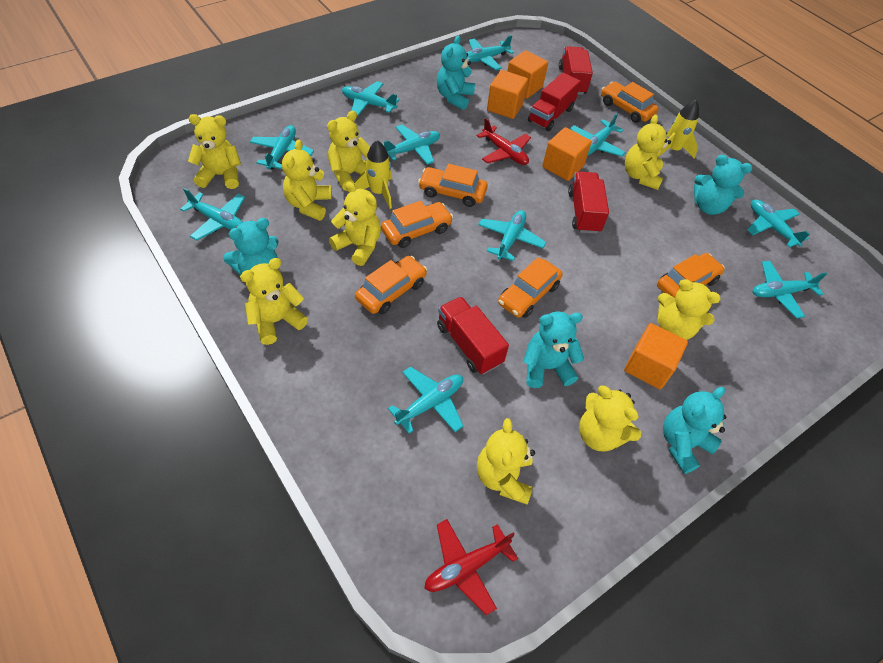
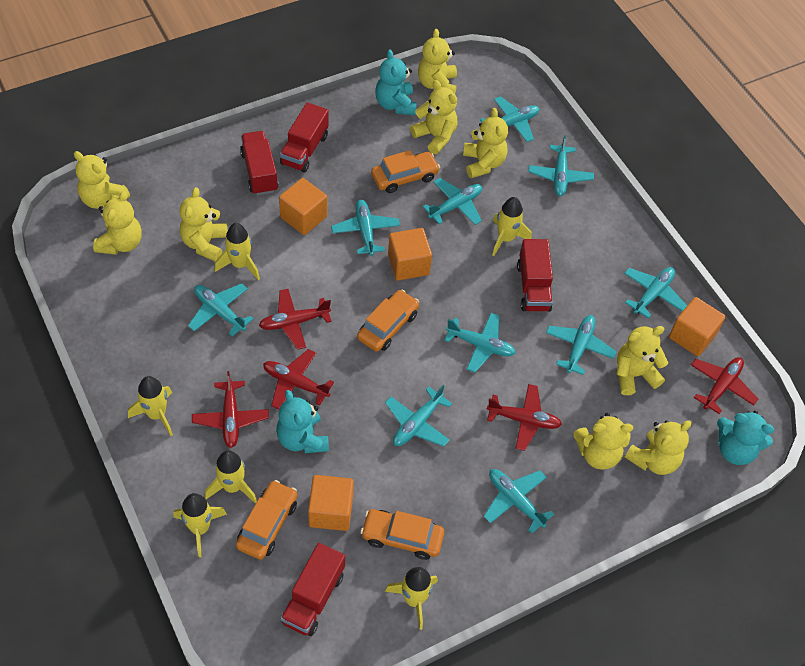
orange car: 6 -> 4
red plane: 2 -> 5
turquoise teddy bear: 5 -> 3
yellow rocket: 2 -> 6

